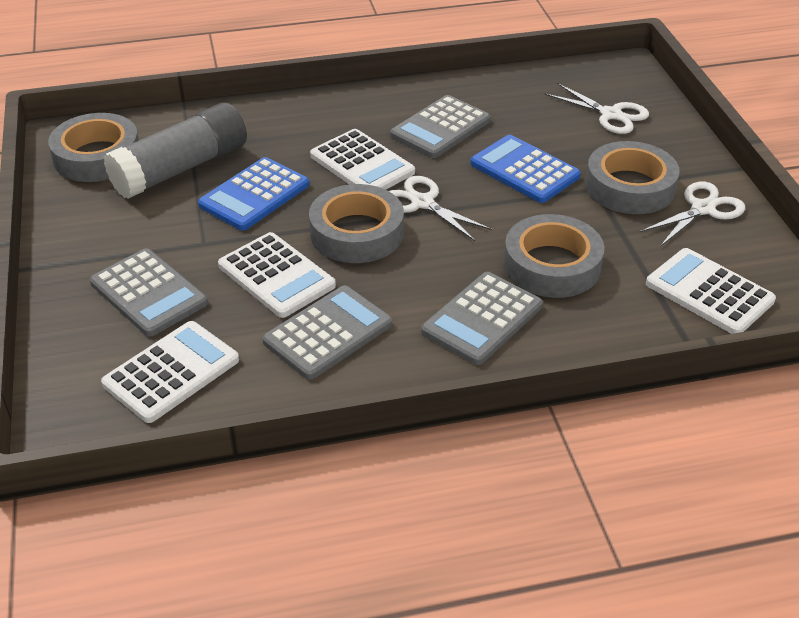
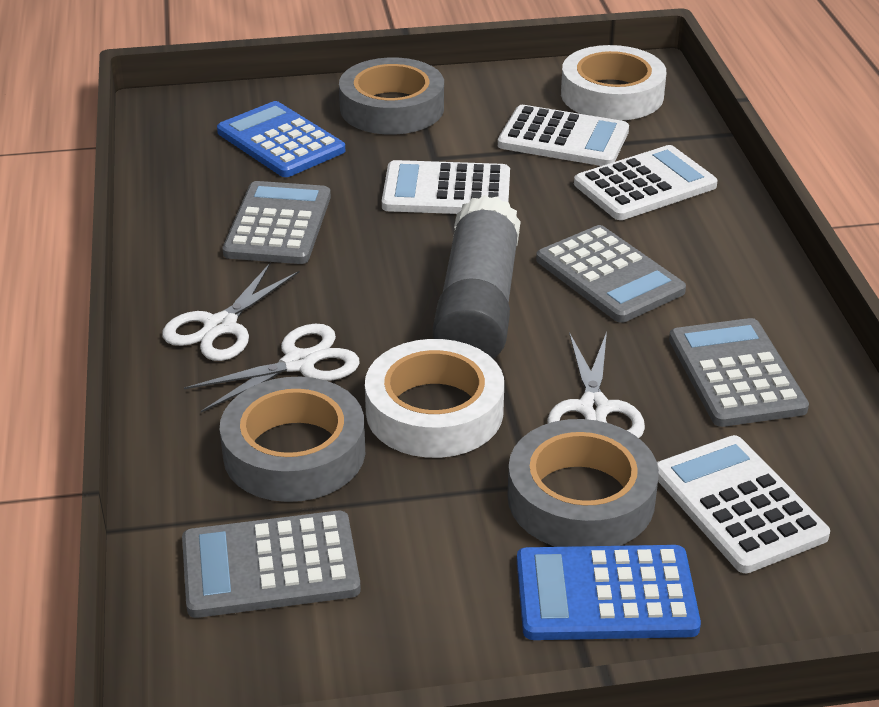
grey tape: 4 -> 3
white tape: 0 -> 2

